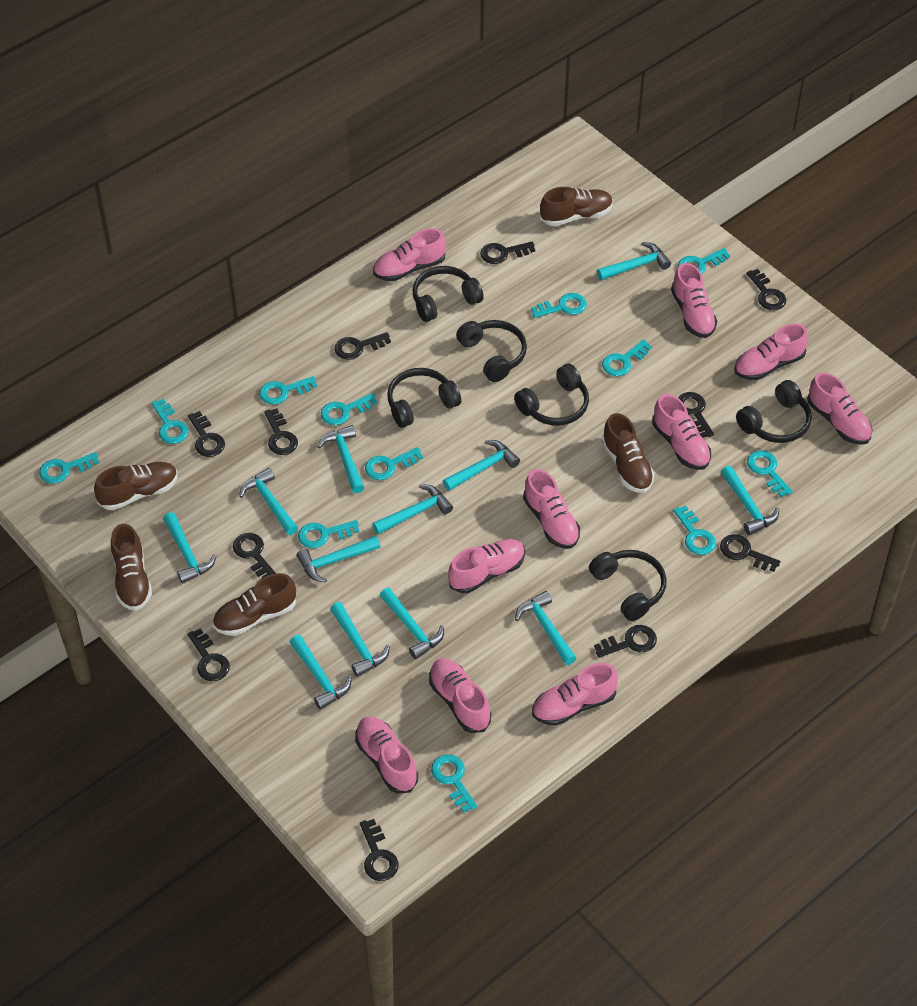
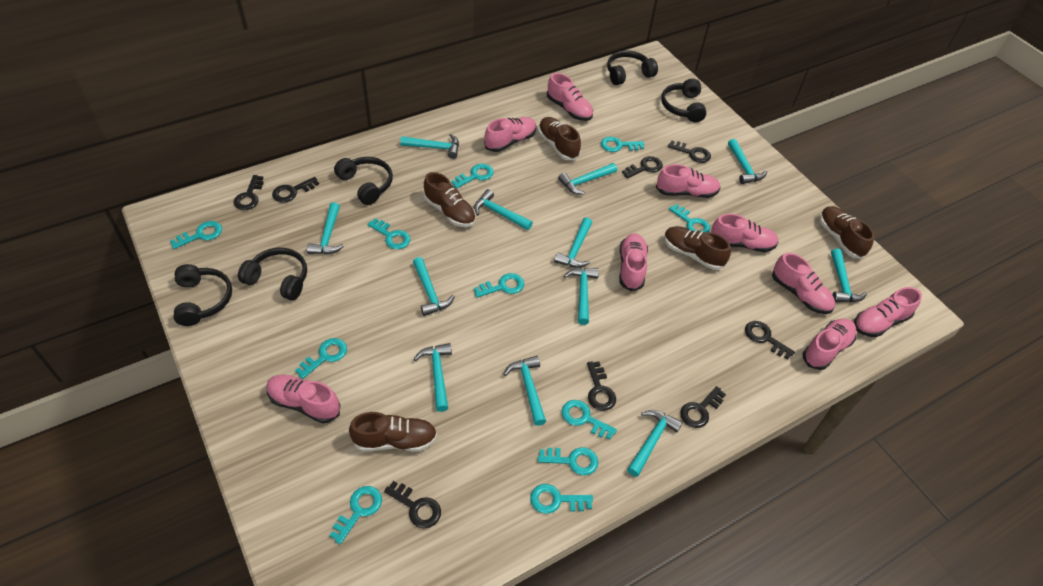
black headphones: 6 -> 5
black key: 11 -> 8
pink shoe: 10 -> 9
turquoise key: 12 -> 11

